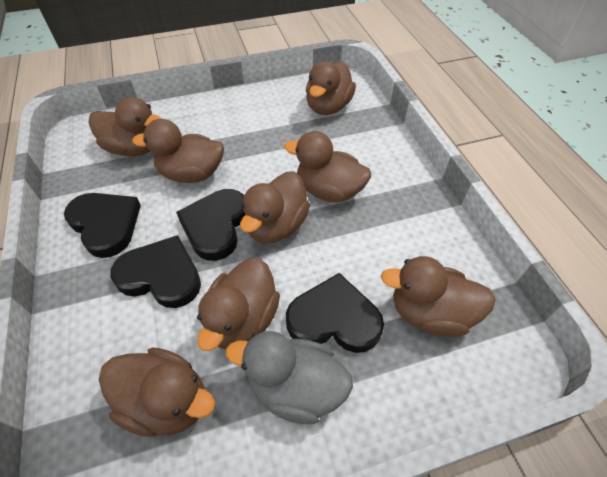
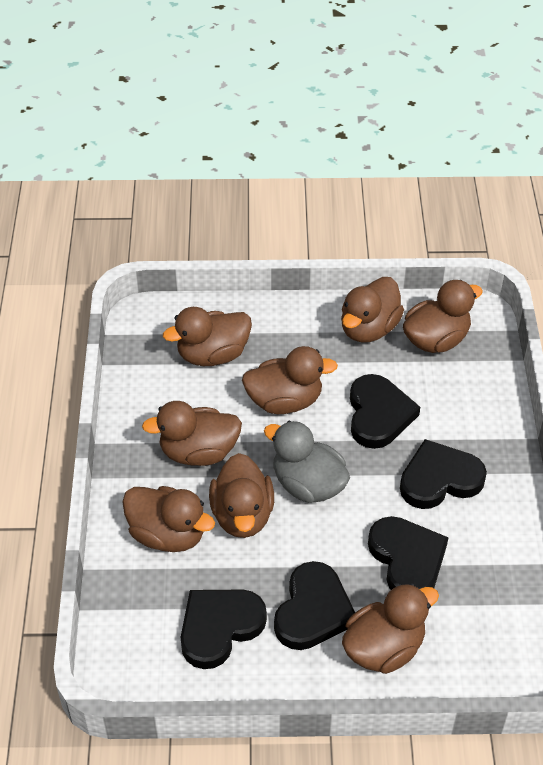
black heart: 4 -> 5

